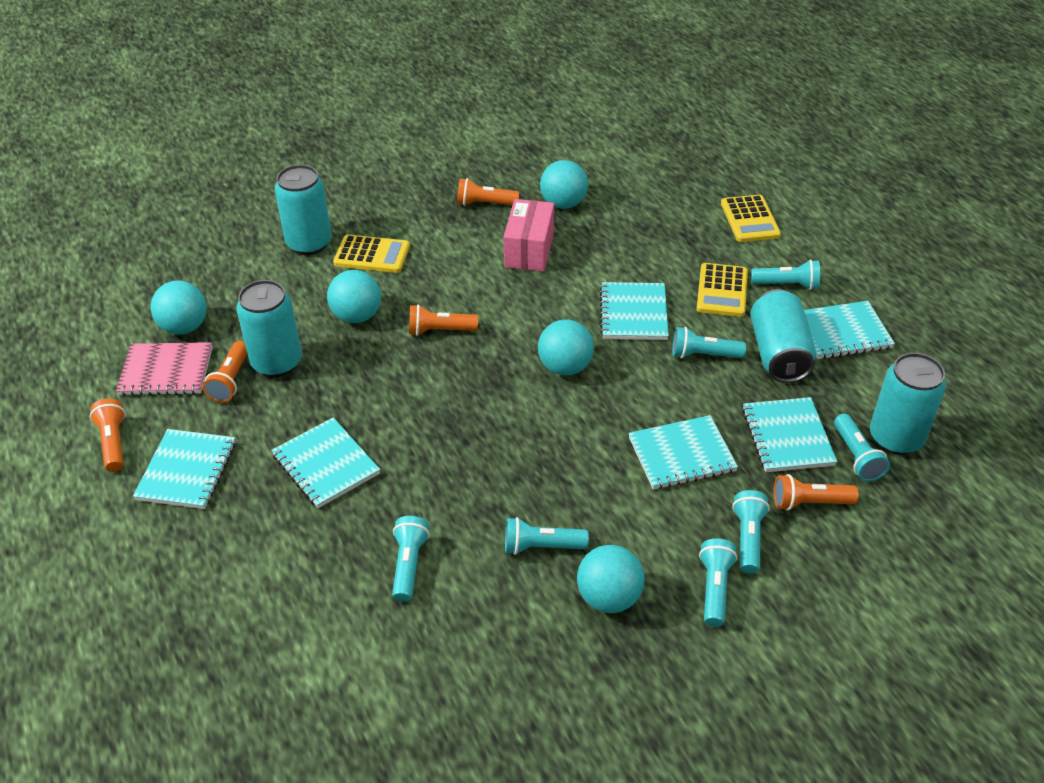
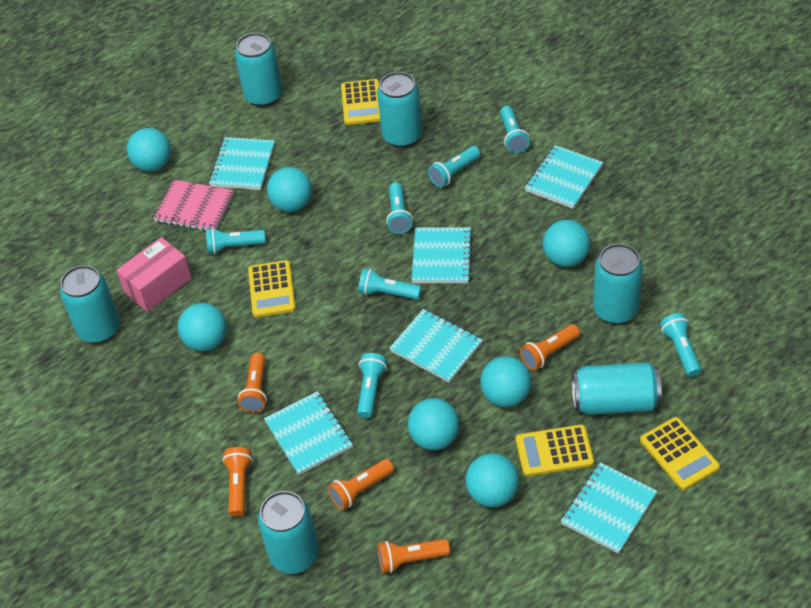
turquoise ball: 5 -> 7
turquoise can: 4 -> 6
yellow calculator: 3 -> 4

